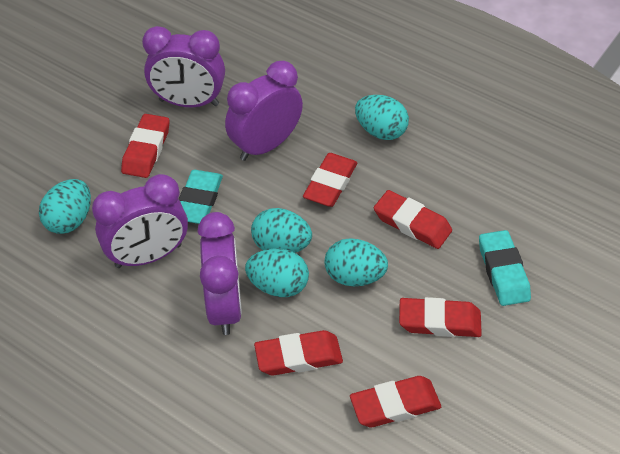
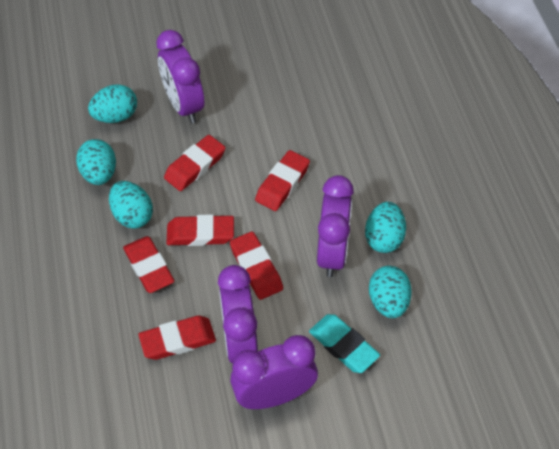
turquoise eraser: 2 -> 1

